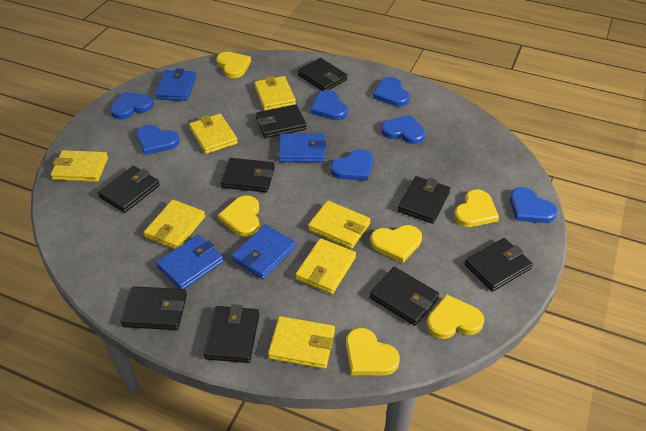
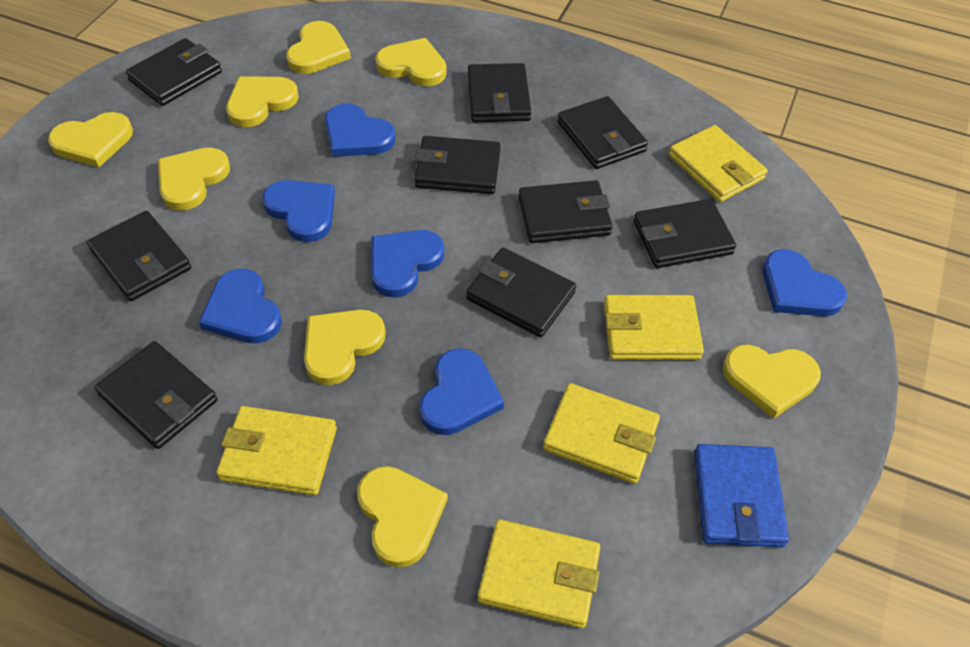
blue heart: 7 -> 6
blue wallet: 4 -> 1
yellow heart: 6 -> 8
yellow wallet: 7 -> 5

